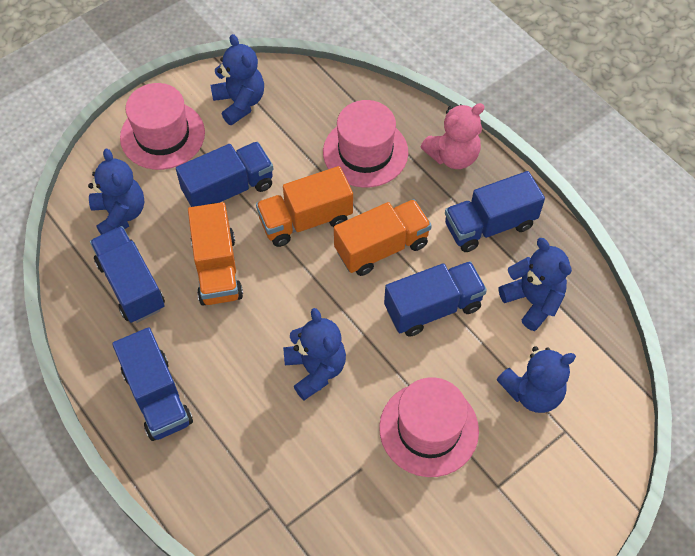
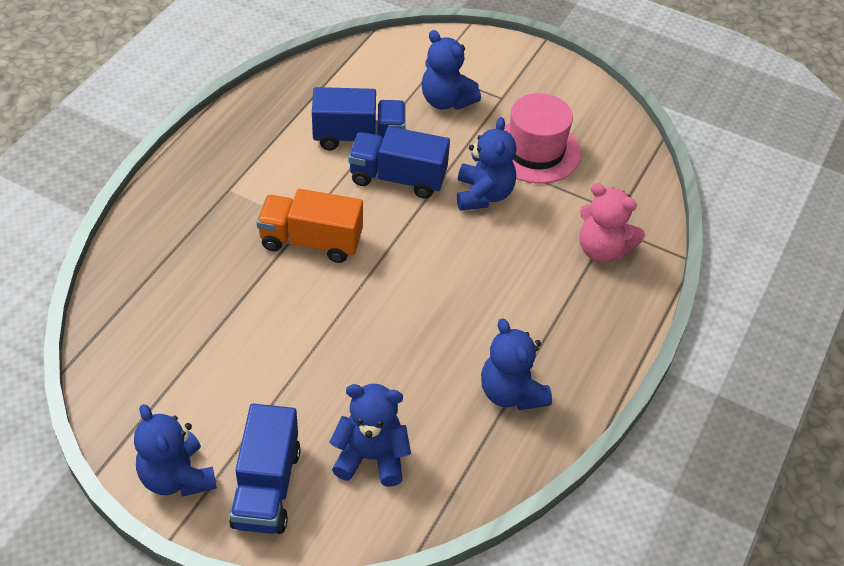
blue truck: 5 -> 3
orange truck: 3 -> 1
pink hat: 3 -> 1

